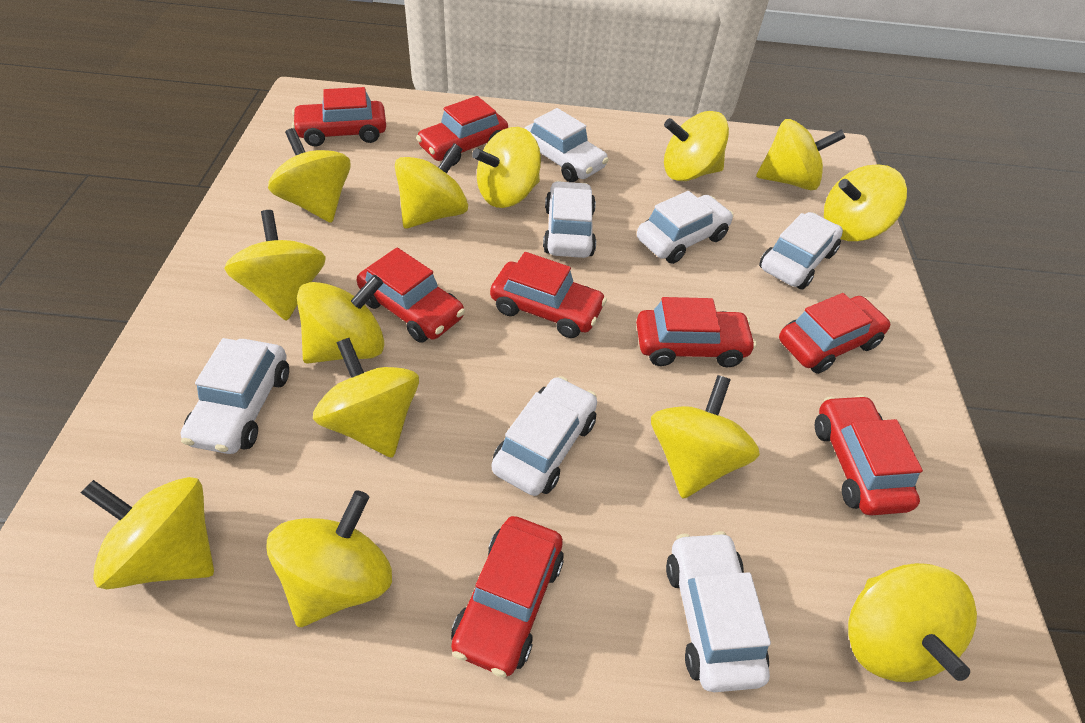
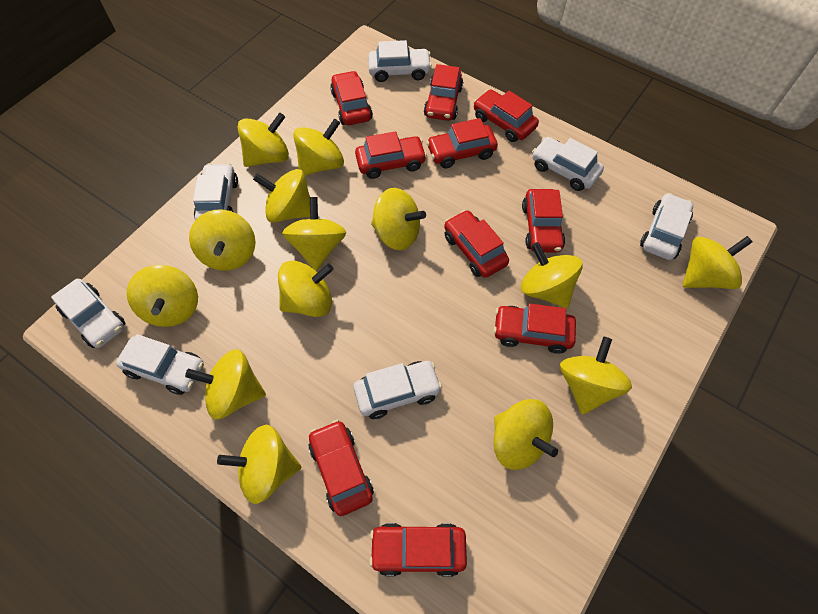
red car: 8 -> 10
yellow spinning top: 13 -> 14

